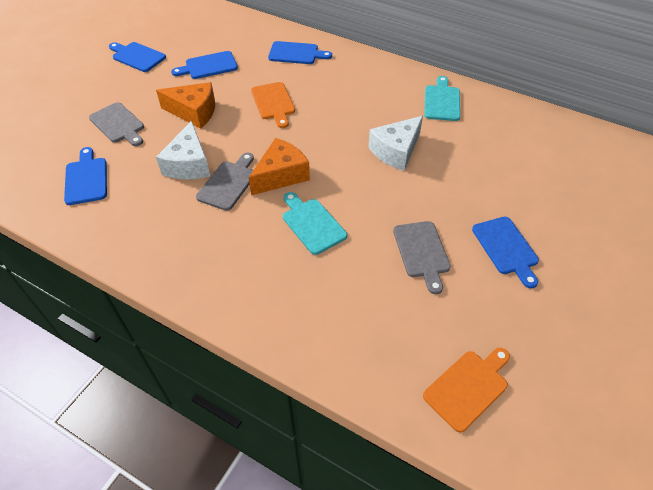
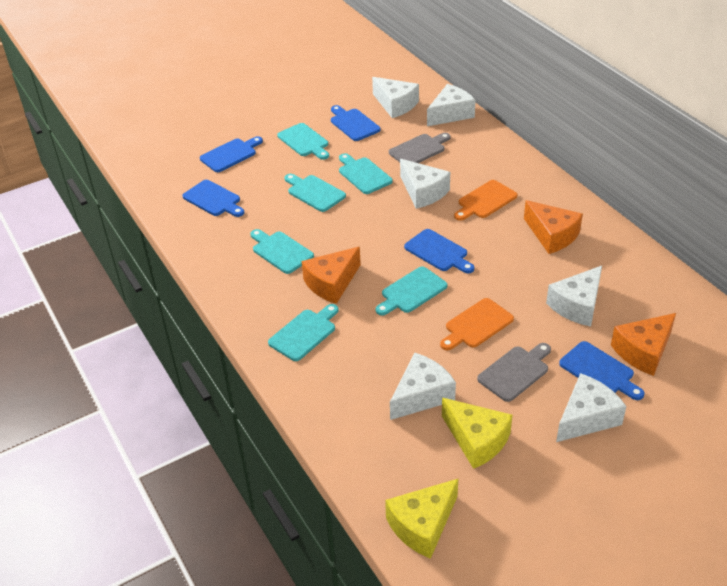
grey cutting board: 3 -> 2
orange cheese: 2 -> 3
turquoise cutting board: 2 -> 6
white cheese: 2 -> 6
yellow cheese: 0 -> 2

